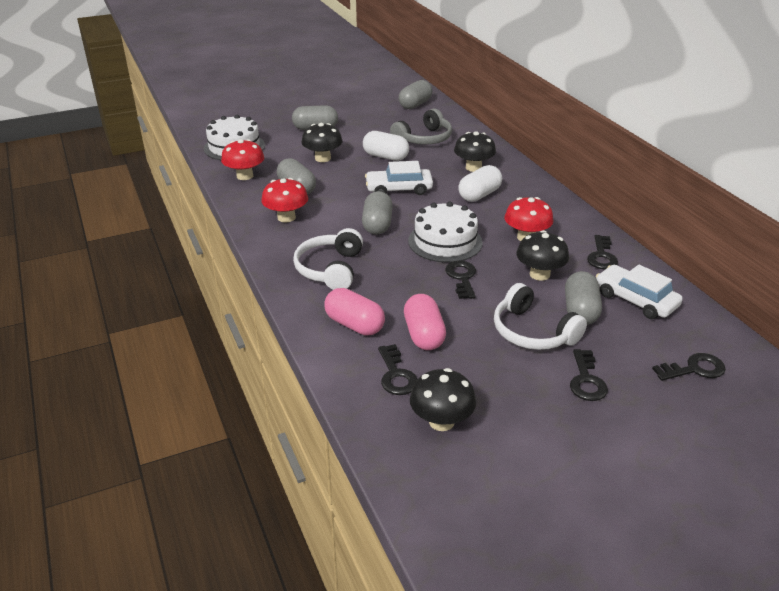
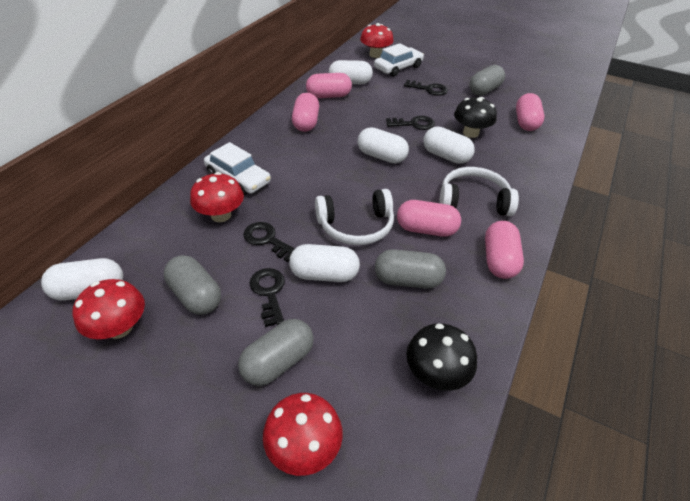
black key: 5 -> 4
black mushroom: 4 -> 2
grey capsule: 5 -> 4
grey headphones: 1 -> 0
pink capsule: 2 -> 5
red mushroom: 3 -> 4
white cake: 2 -> 0
white capsule: 2 -> 5

